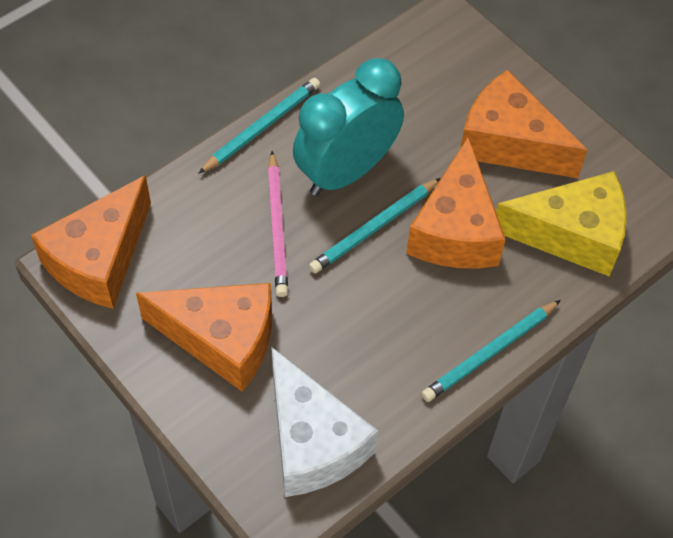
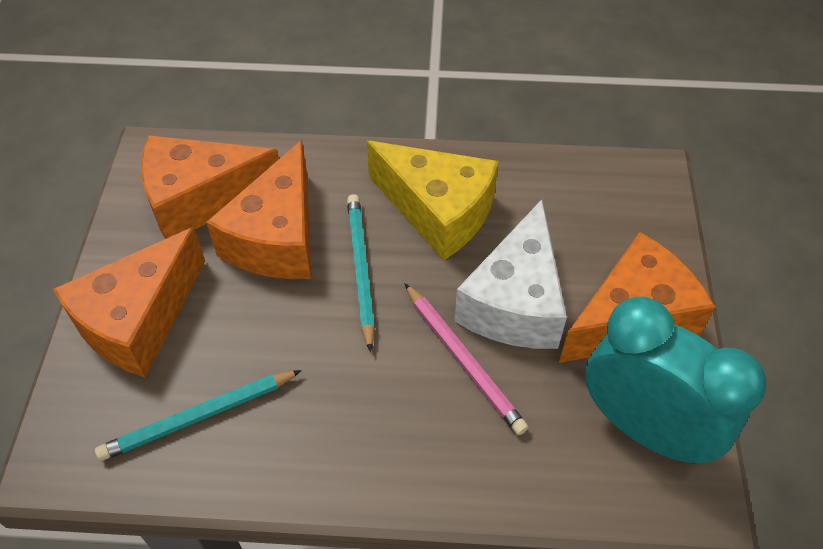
turquoise pencil: 3 -> 2

